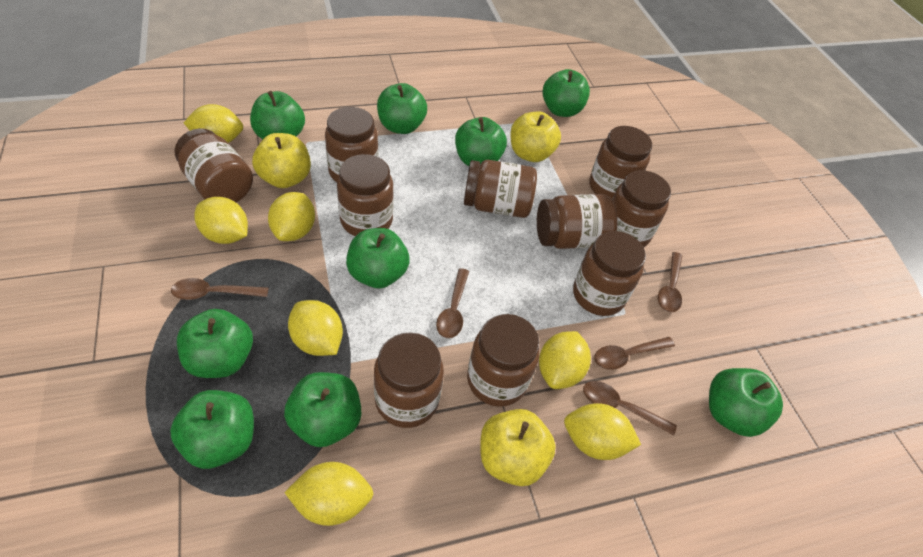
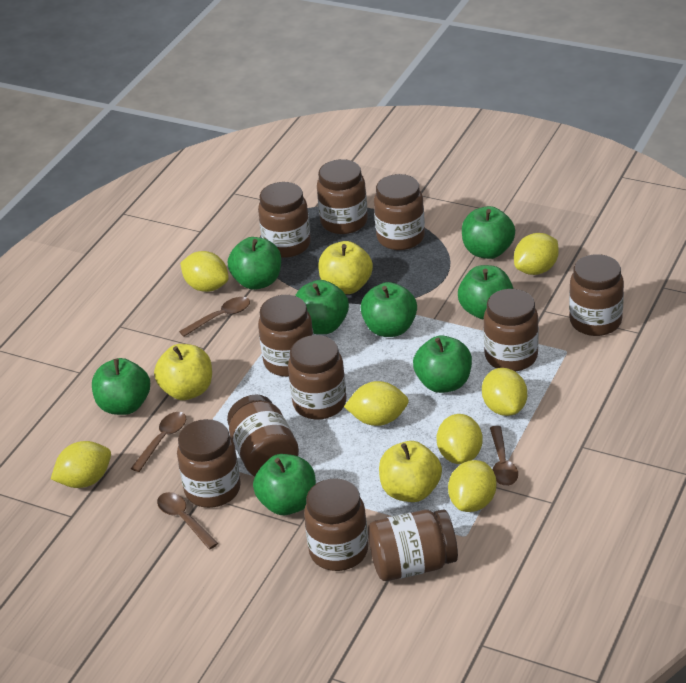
brown jar: 10 -> 11
brown spoon: 5 -> 4
green apple: 9 -> 8

